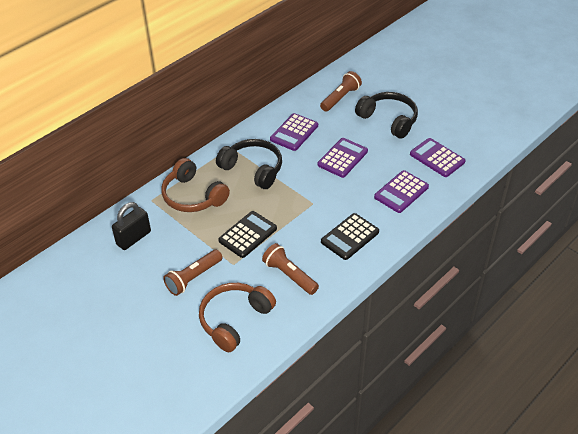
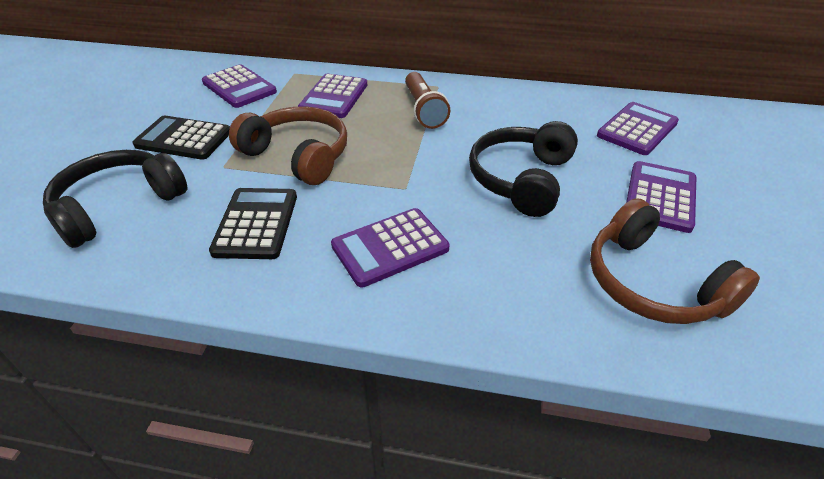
black padlock: 1 -> 0
brown flashlight: 3 -> 1
purple calculator: 4 -> 5

